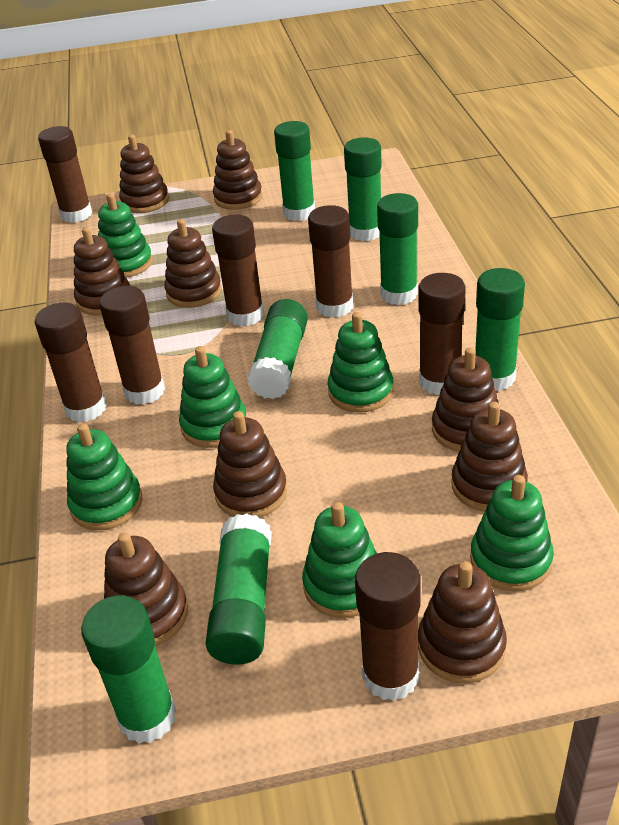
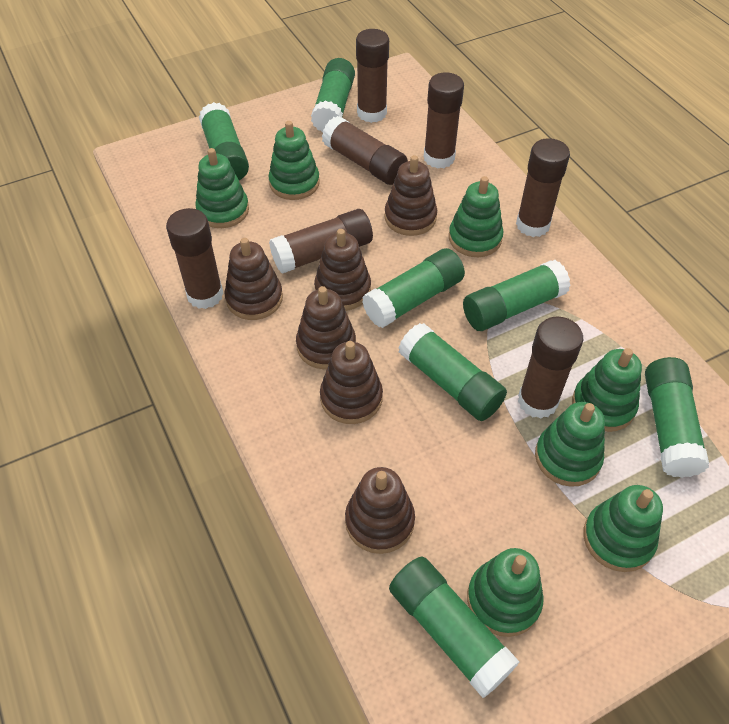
brown stacking toy: 9 -> 6
green stacking toy: 6 -> 7

